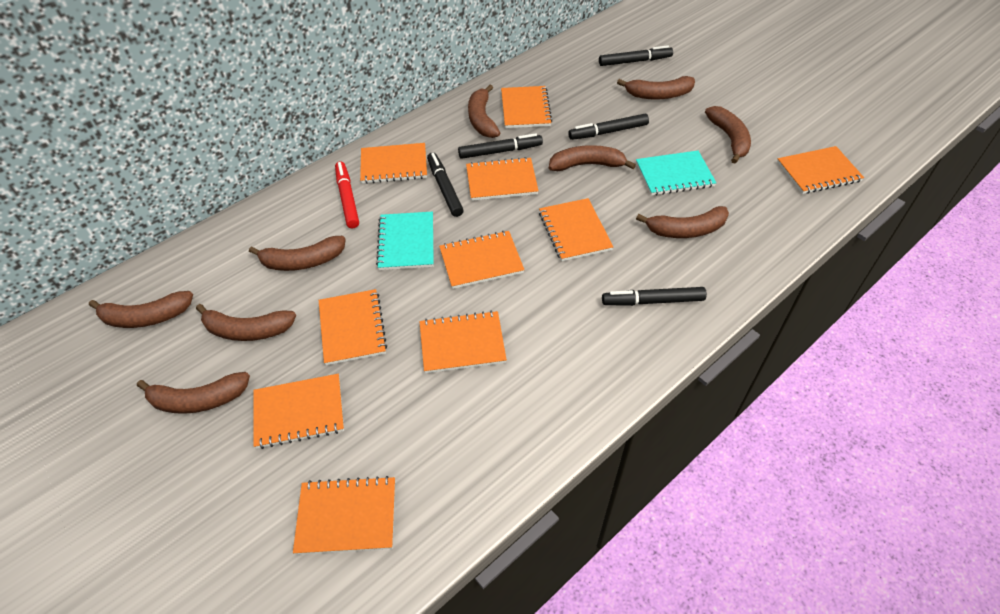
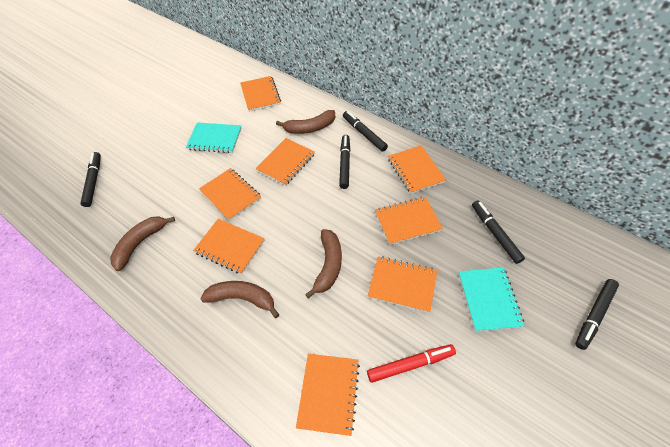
brown banana: 9 -> 4
orange notebook: 10 -> 8

